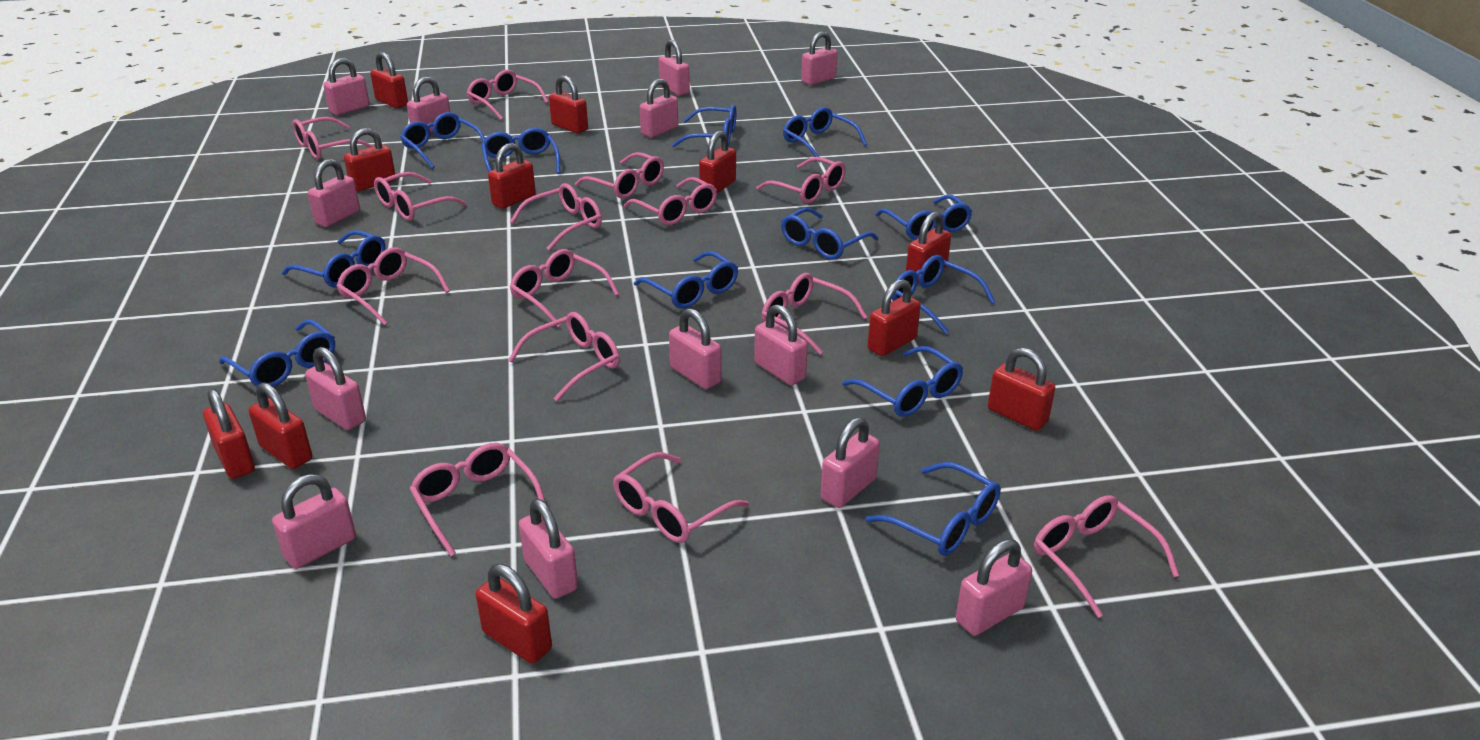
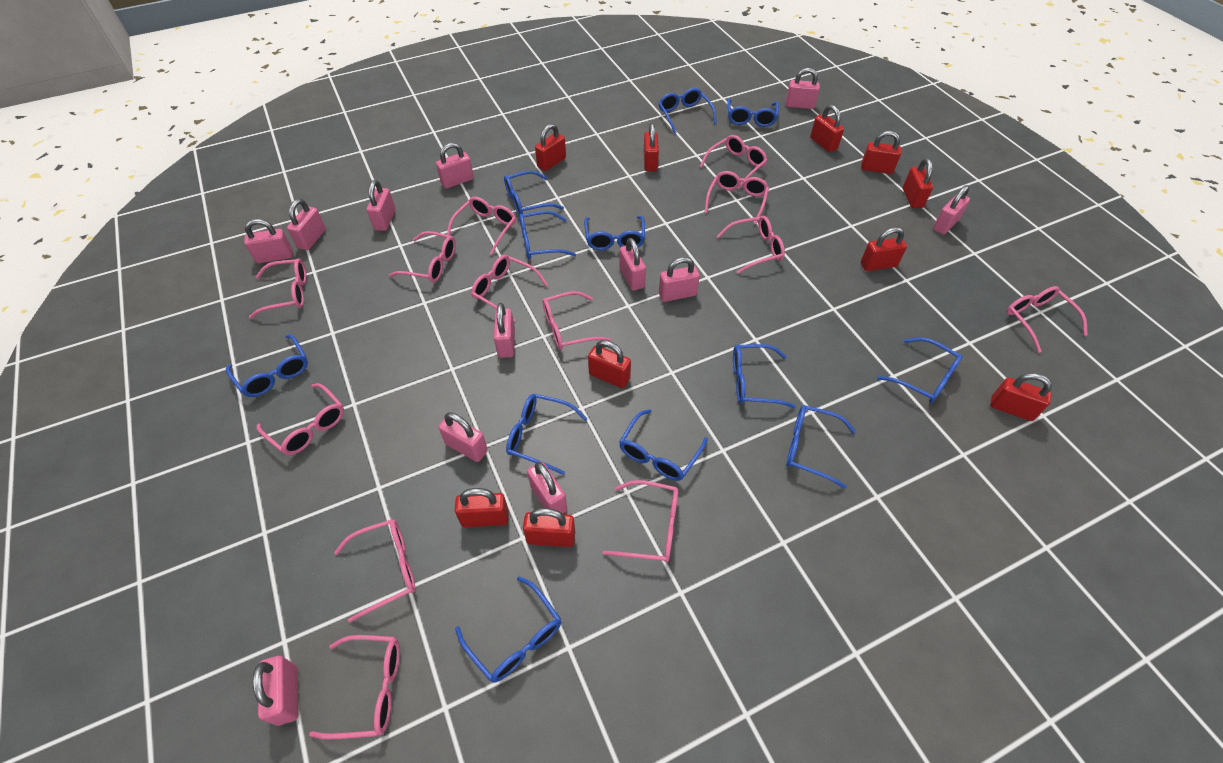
pink glasses: 14 -> 13
pink padlock: 13 -> 12
red padlock: 11 -> 10

